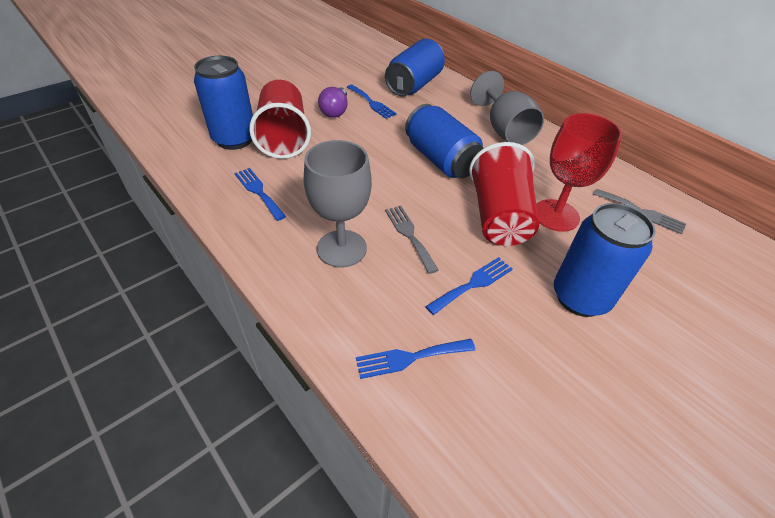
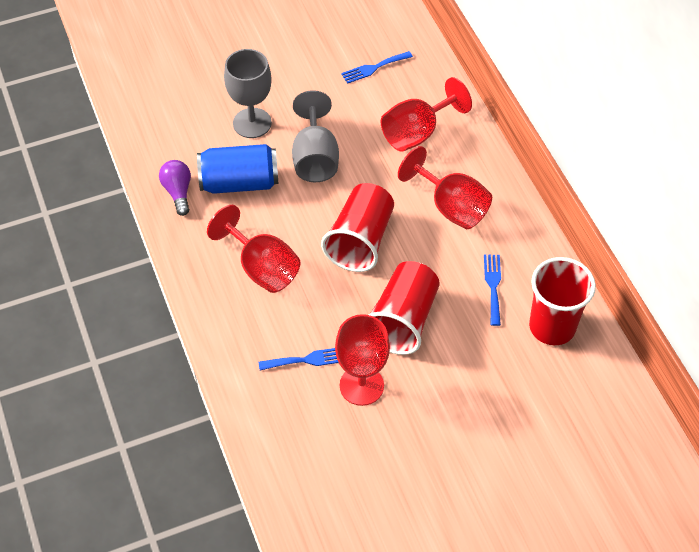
blue can: 4 -> 1
blue fork: 4 -> 3
grey fork: 2 -> 0
red cup: 2 -> 3
red goblet: 1 -> 4

